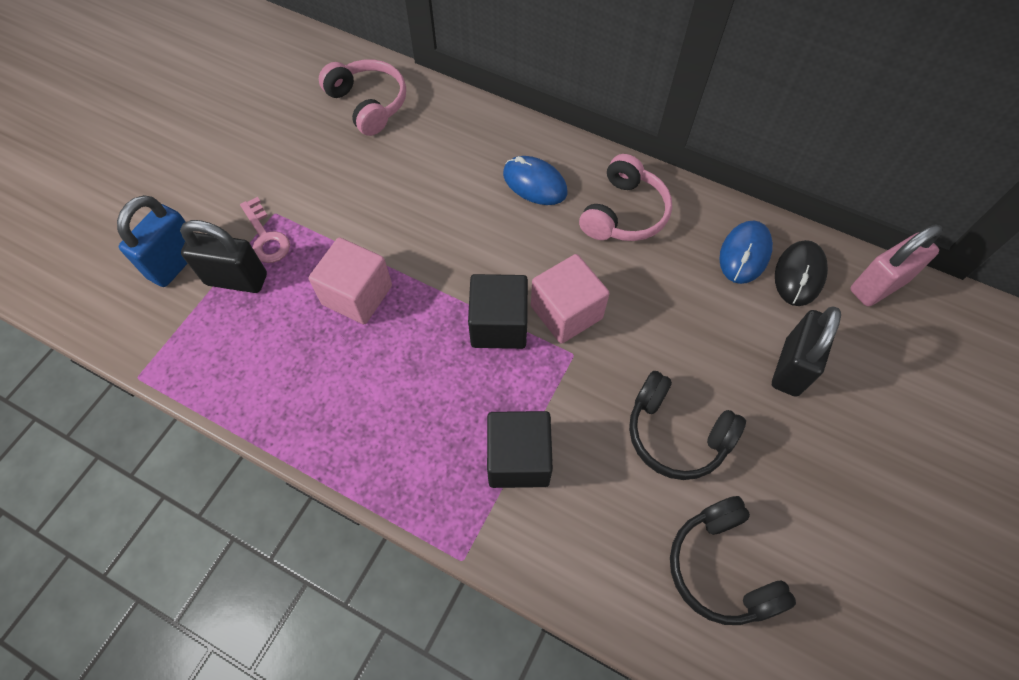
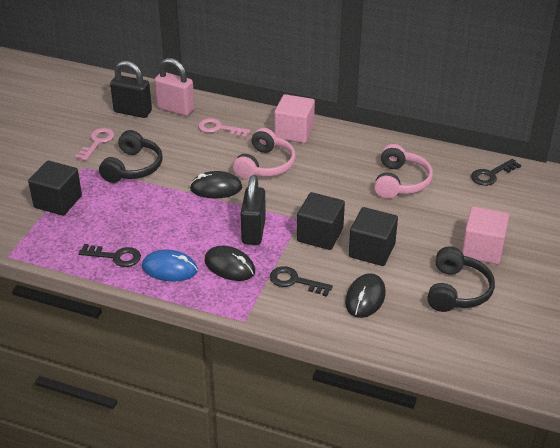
black cube: 2 -> 3
black key: 0 -> 3
black mouse: 1 -> 3
blue mouse: 2 -> 1
blue padlock: 1 -> 0
pink key: 1 -> 2

